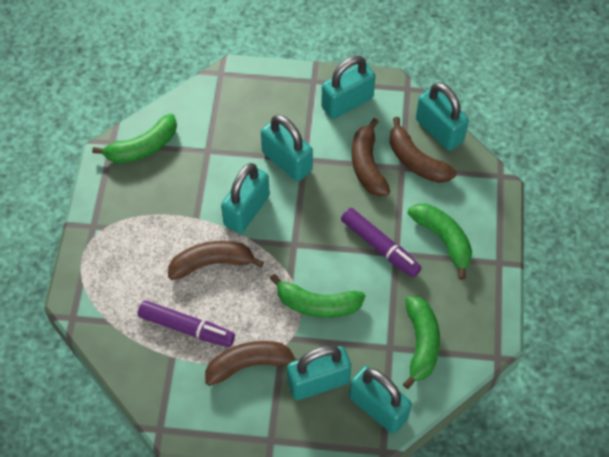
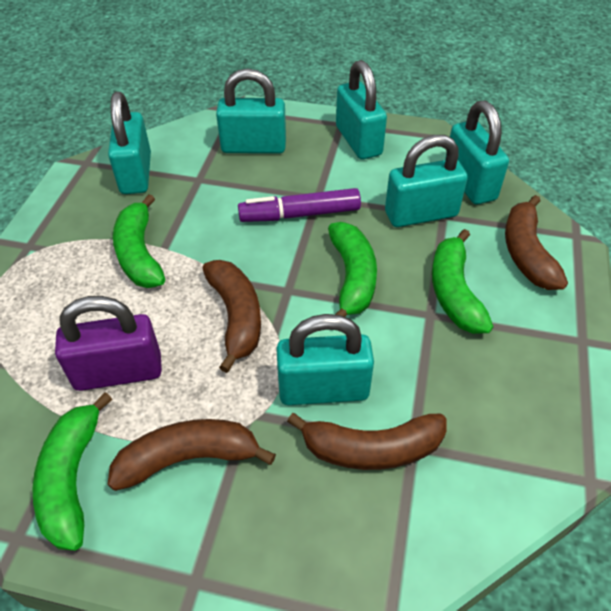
purple marker: 2 -> 1
purple padlock: 0 -> 1

